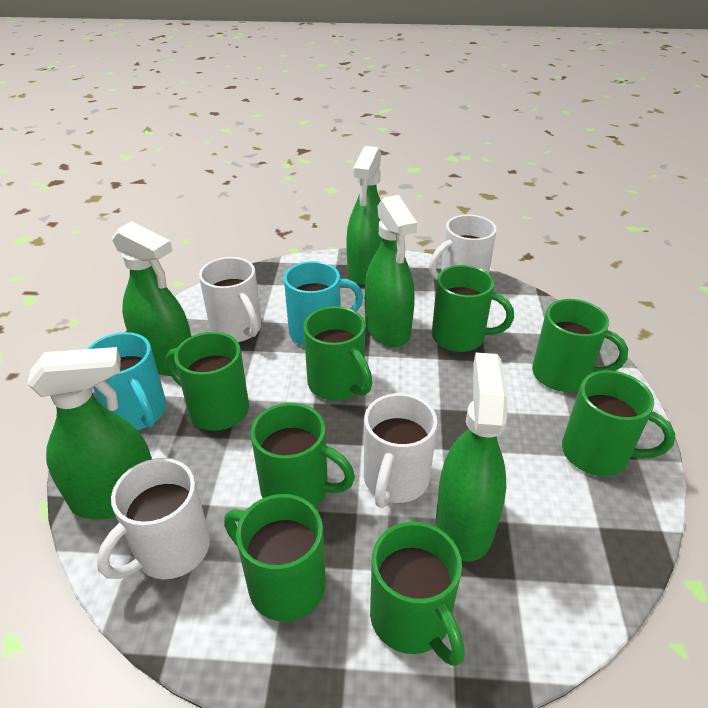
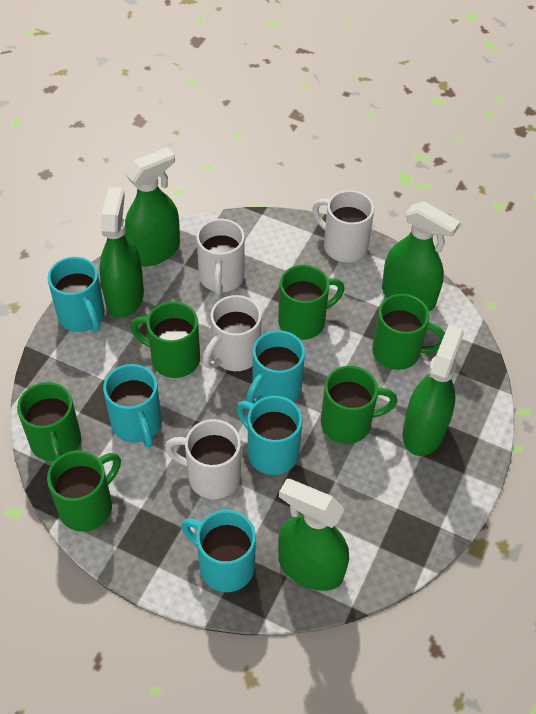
green mug: 8 -> 6
turquoise mug: 2 -> 5

